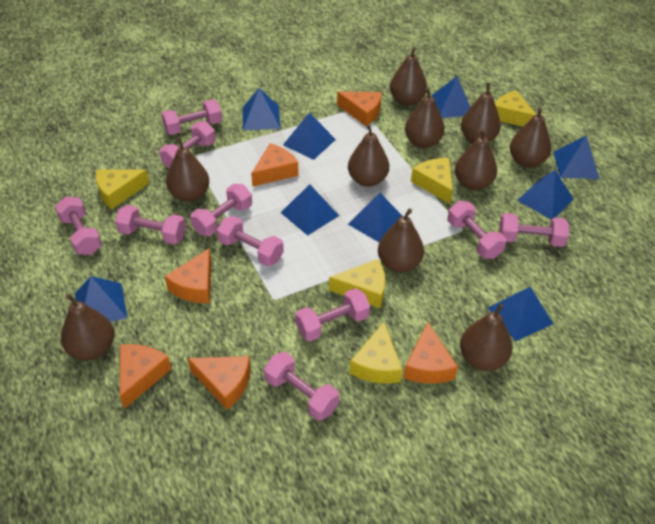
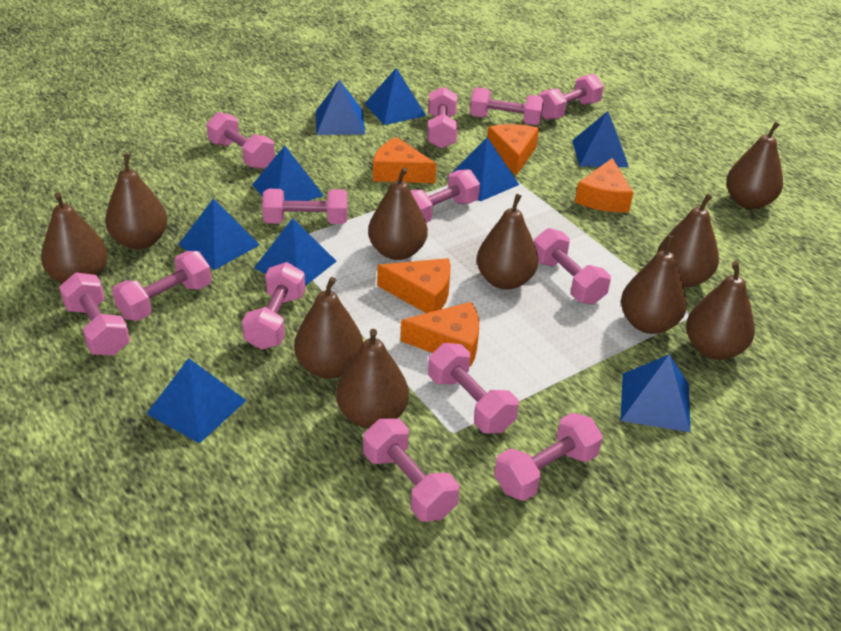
orange cheese: 6 -> 5
pink dumbbell: 10 -> 13
yellow cheese: 5 -> 0

